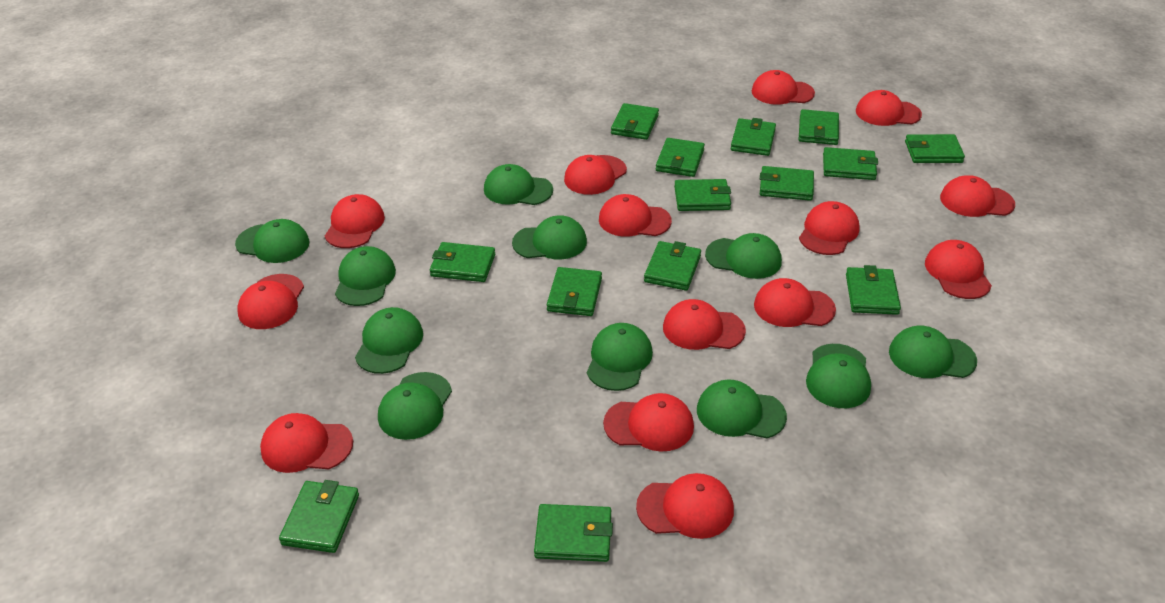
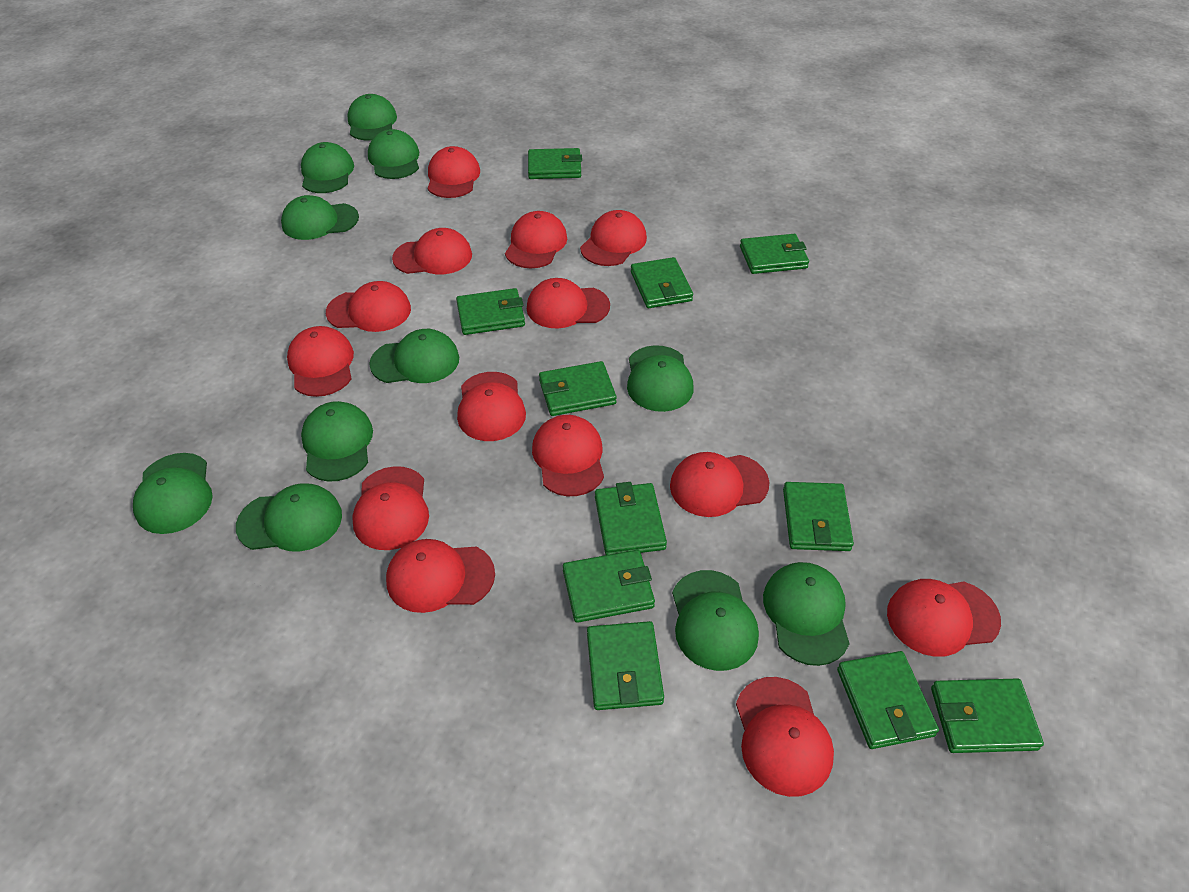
green wallet: 14 -> 11

